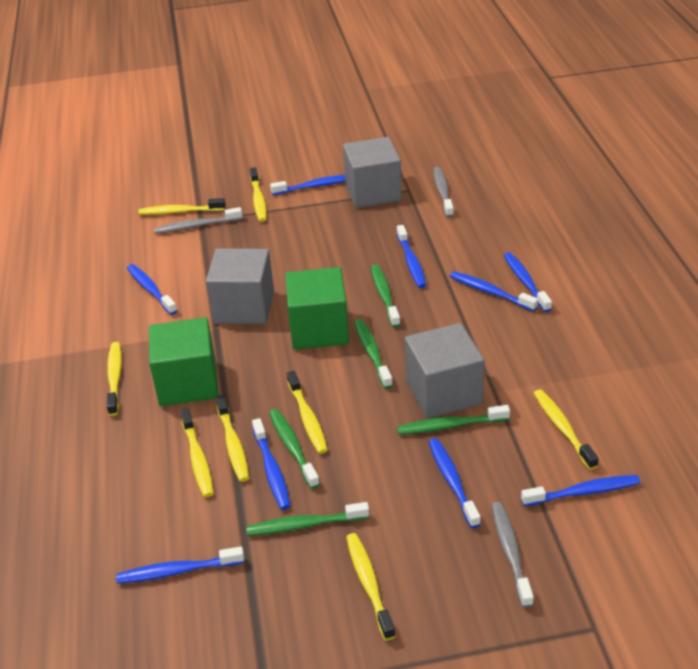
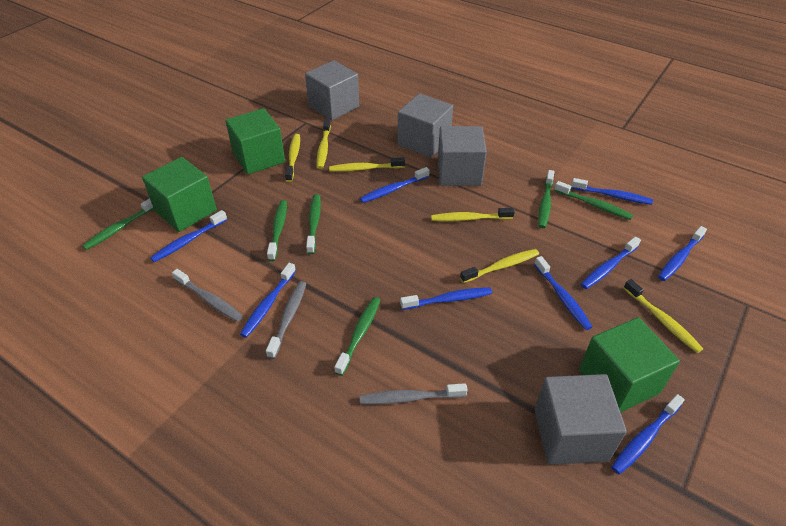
green cube: 2 -> 3
green toothbrush: 5 -> 6
grey cube: 3 -> 4
yellow toothbrush: 8 -> 6

